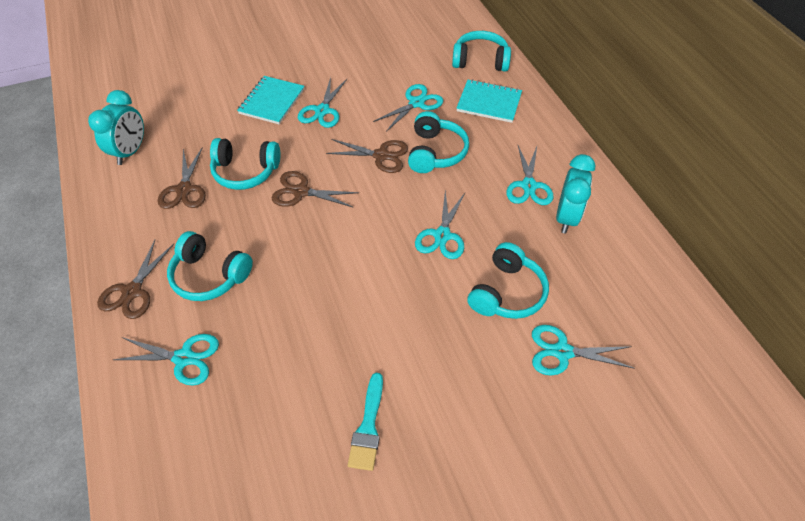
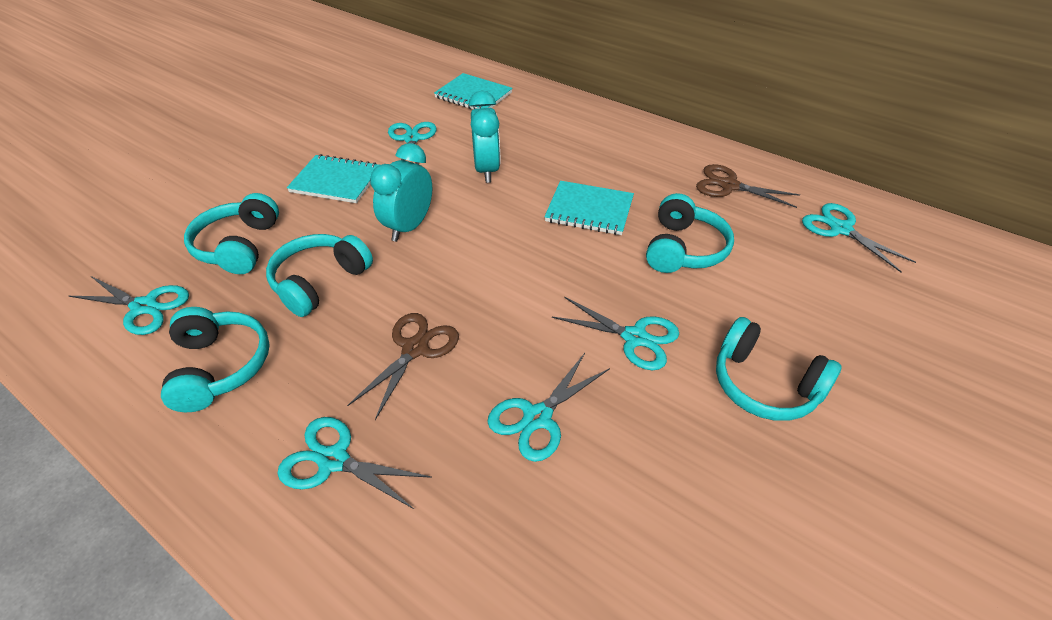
brown scissors: 4 -> 2
turquoise brush: 1 -> 0
turquoise notebook: 2 -> 3

